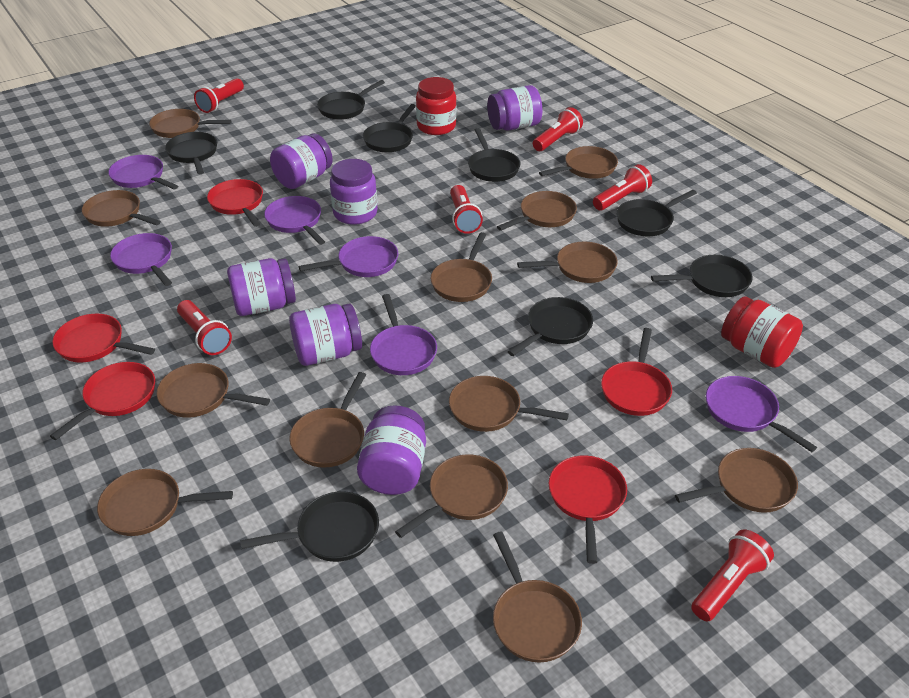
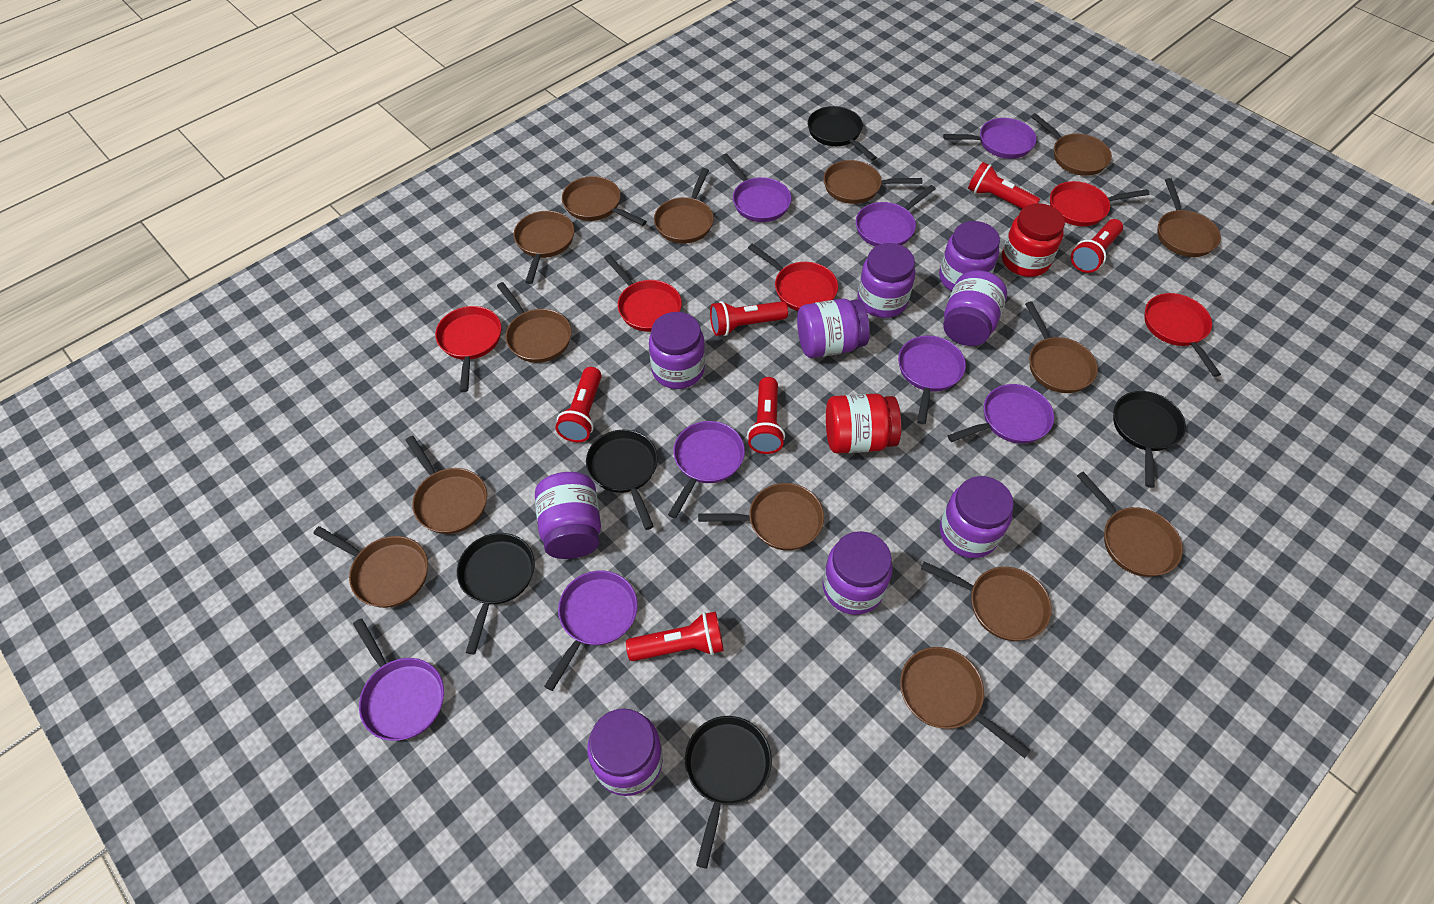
black pan: 8 -> 5
brown pan: 13 -> 14
purple jar: 6 -> 9
purple pan: 6 -> 8

